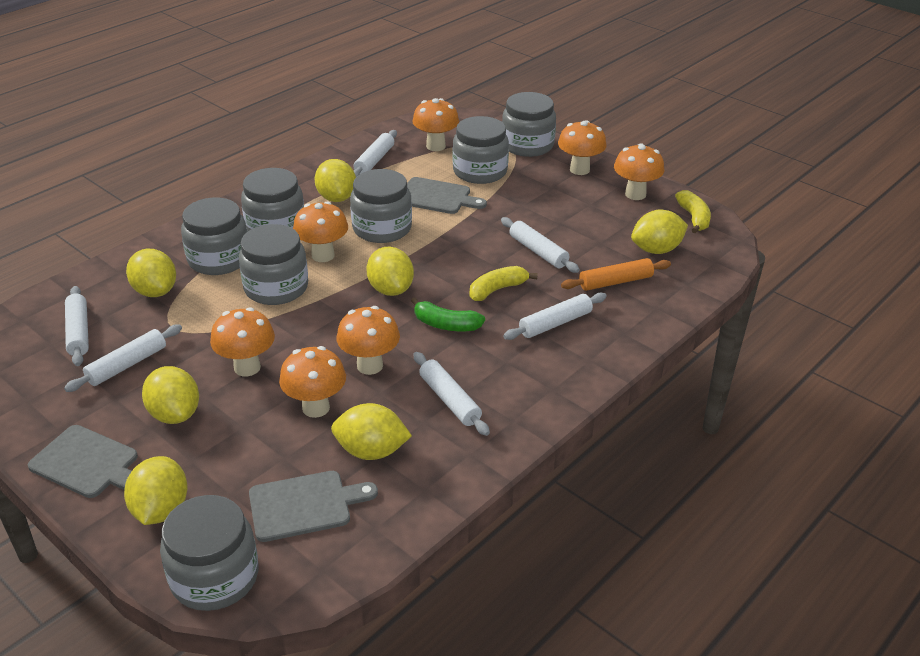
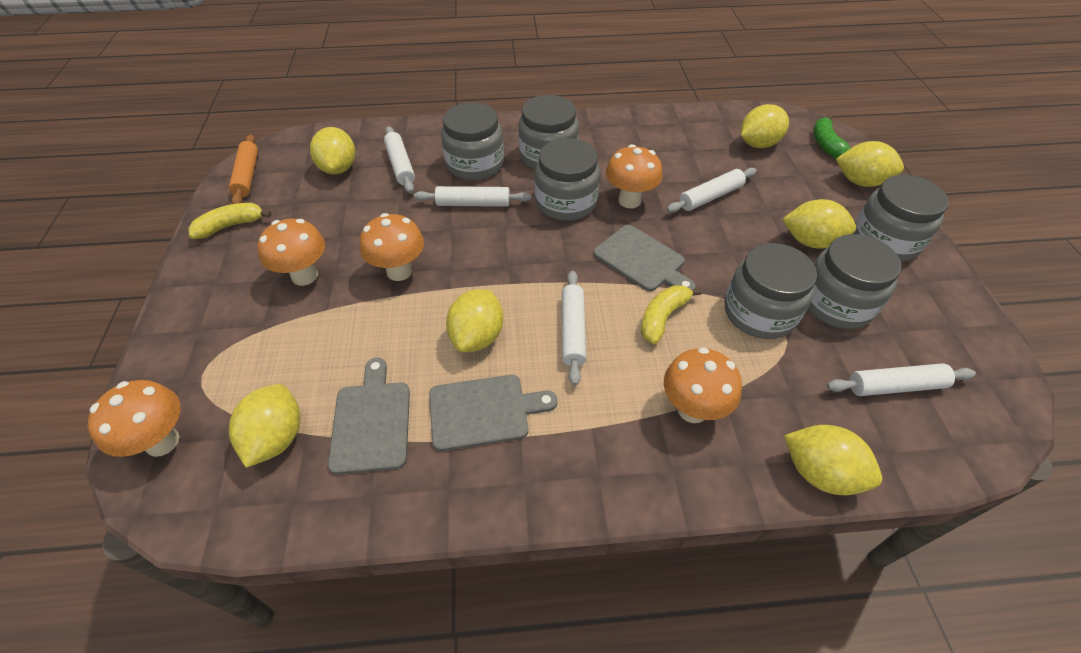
grey jar: 7 -> 6
orange mushroom: 7 -> 5
white rolling pin: 6 -> 5

